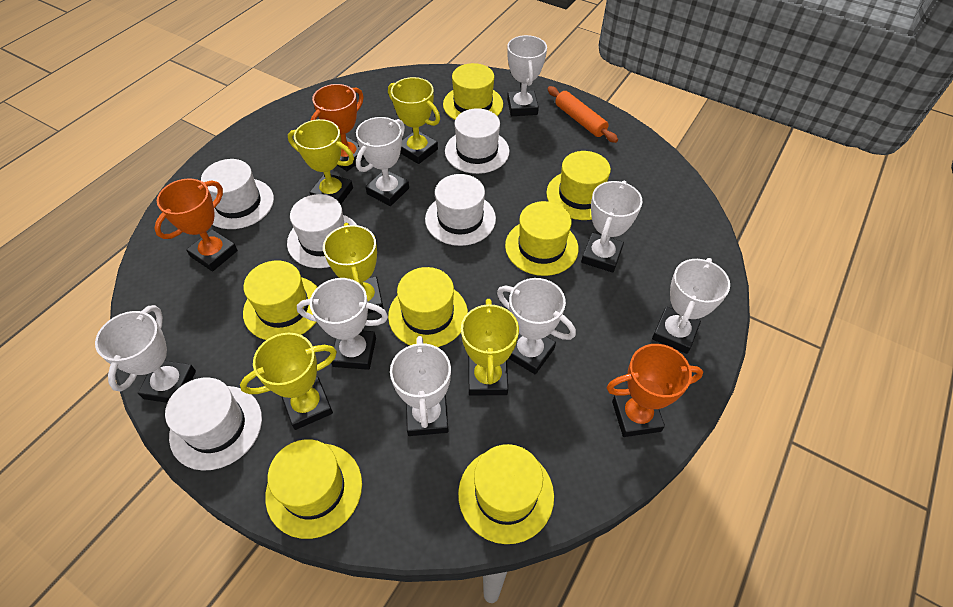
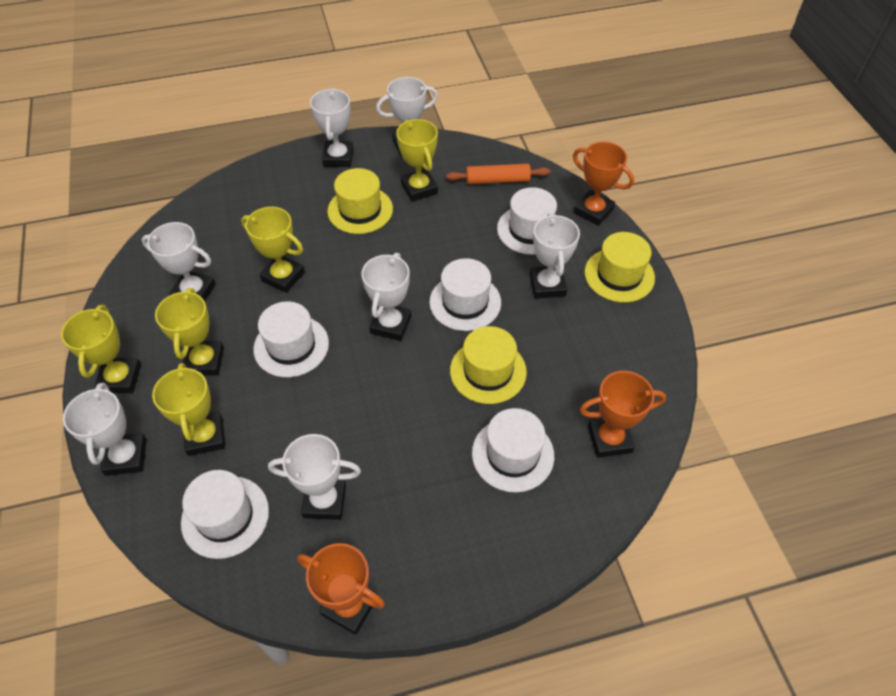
white trophy: 8 -> 7
yellow hat: 7 -> 3

